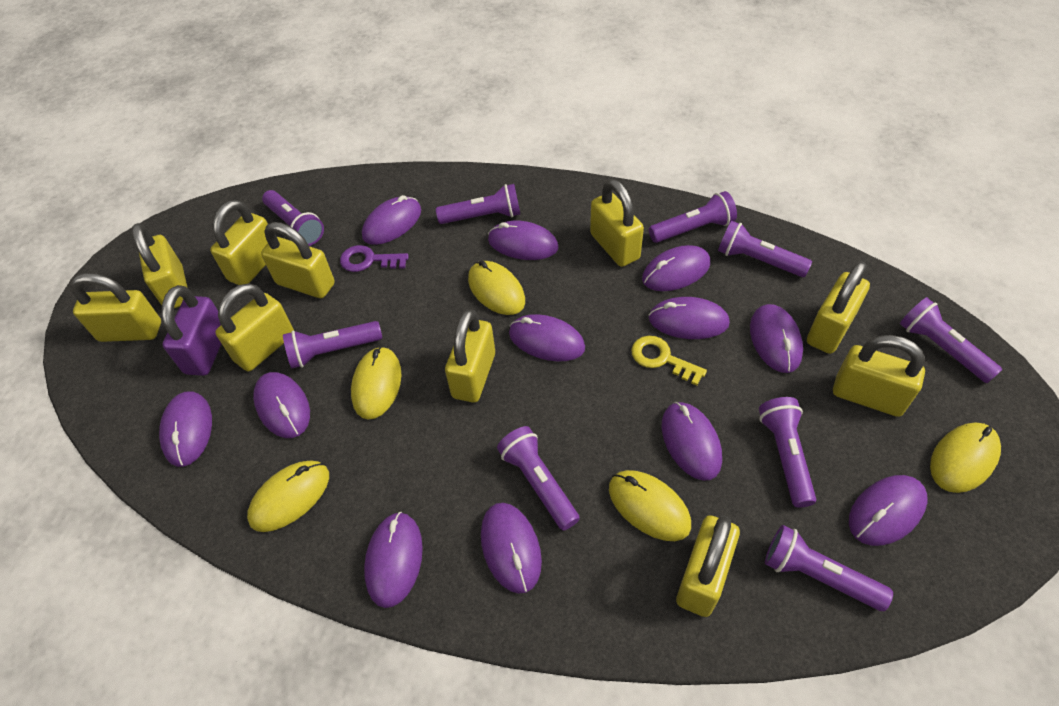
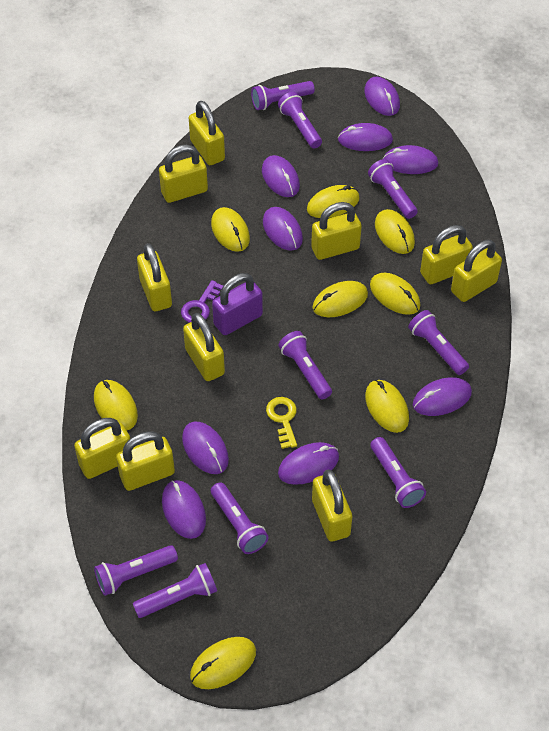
purple mouse: 12 -> 9
yellow mouse: 5 -> 8

